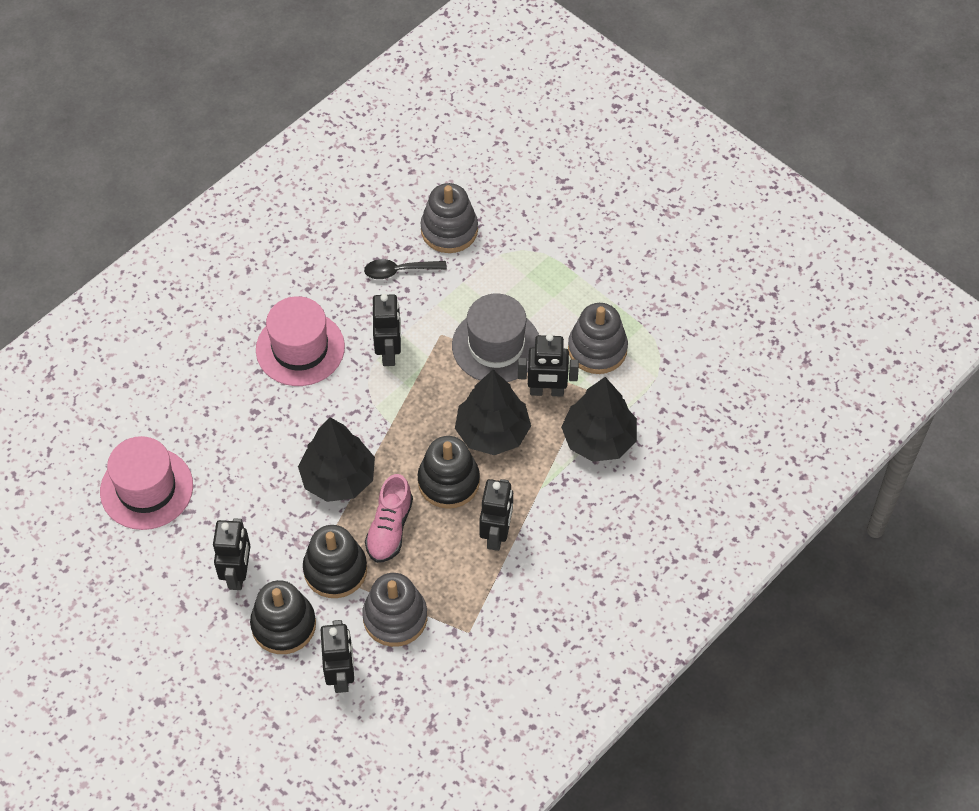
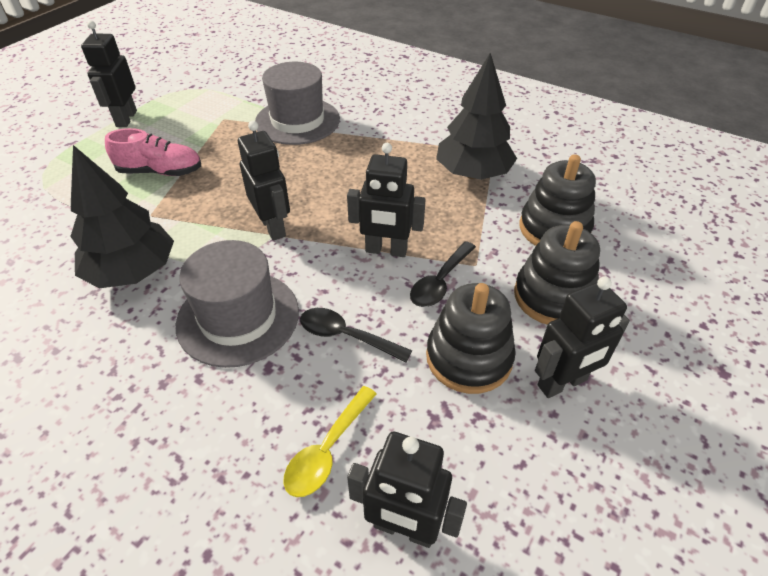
black spoon: 1 -> 2
black tree: 3 -> 2
grey hat: 1 -> 2
grey stacking toy: 3 -> 0
pink hat: 2 -> 0
yellow spoon: 0 -> 1

